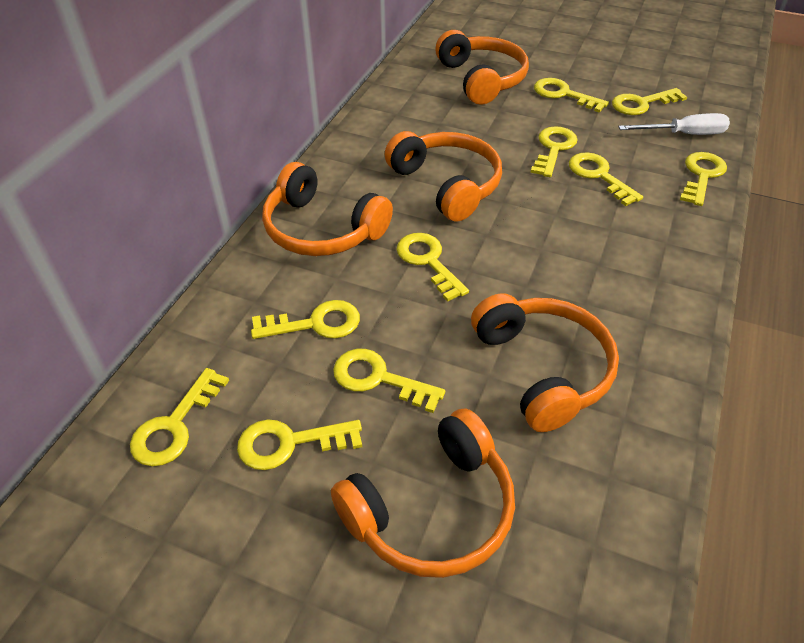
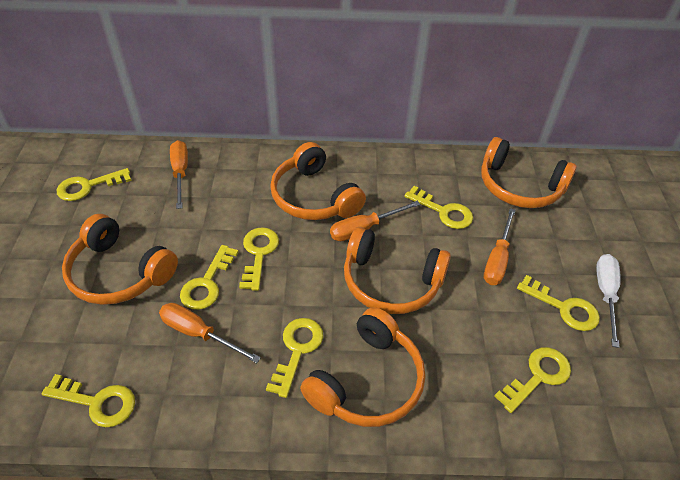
orange screwdriver: 0 -> 4
yellow key: 10 -> 8

